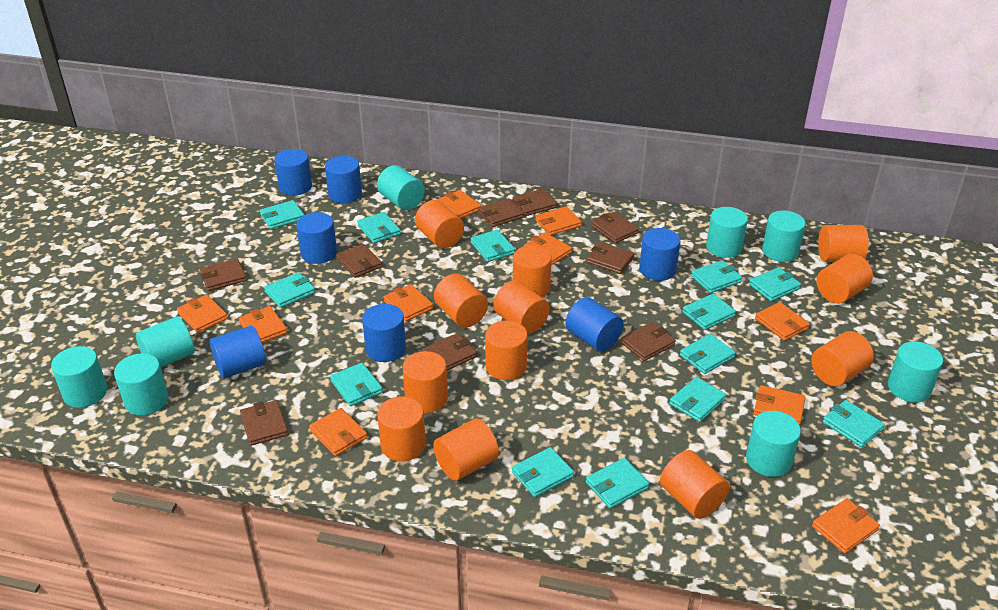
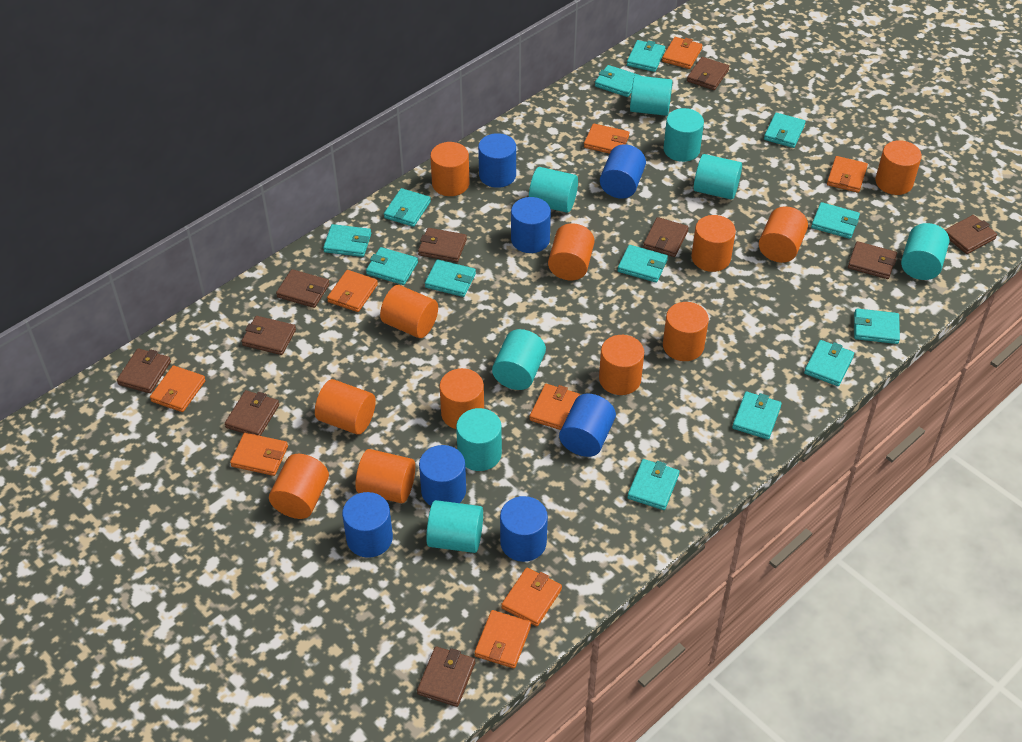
brown wallet: 9 -> 10
orange wallet: 10 -> 9

